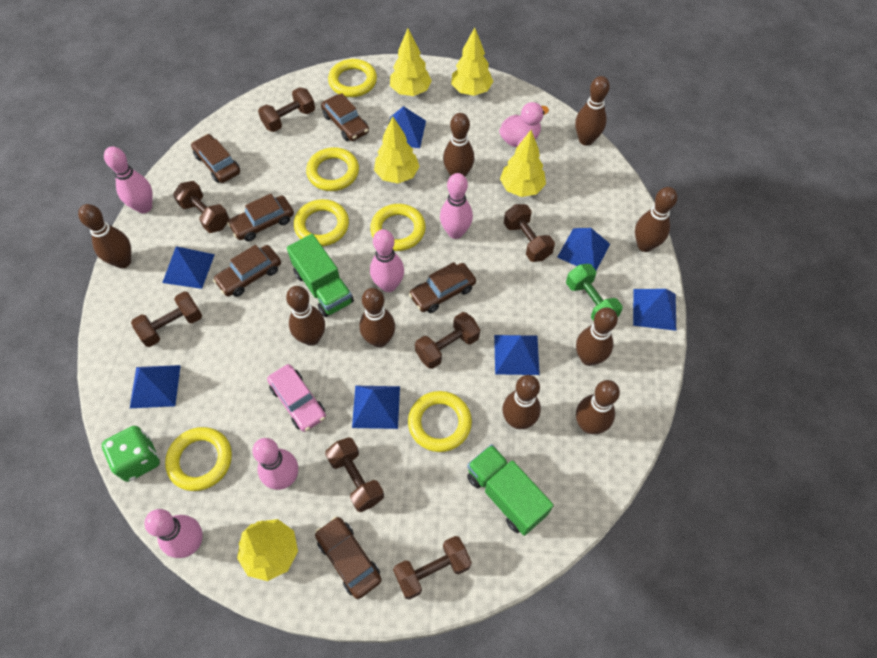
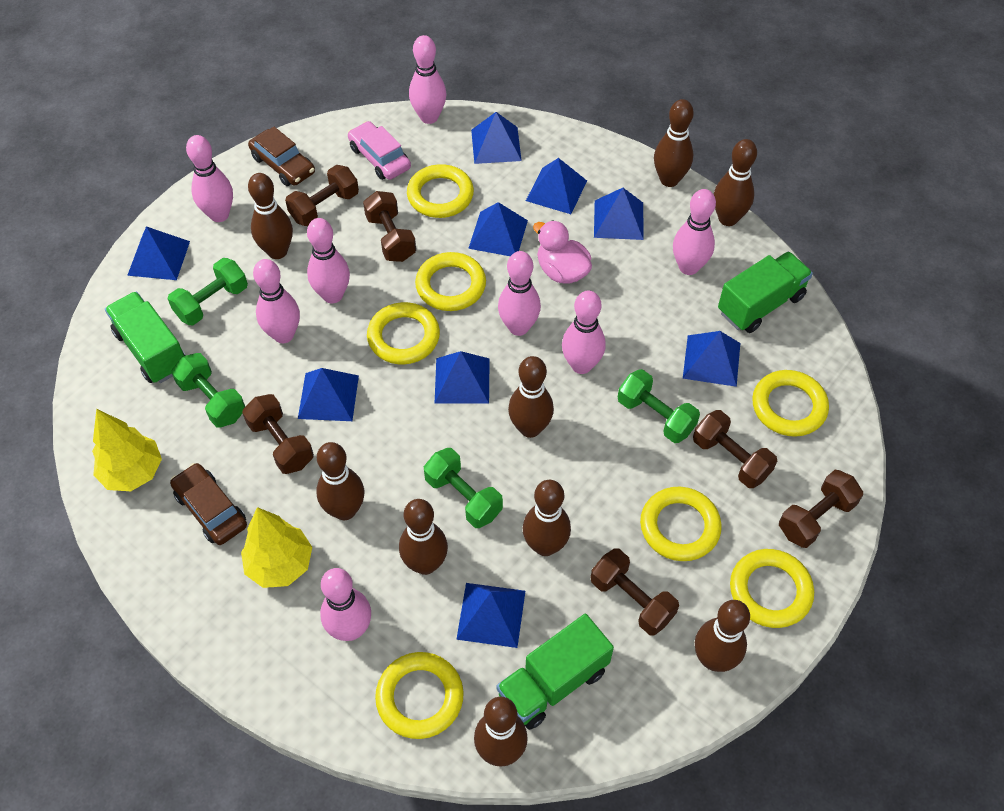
blue pyramid: 7 -> 9
brown car: 6 -> 2
brown dumbbell: 7 -> 6
green dice: 1 -> 0
green dumbbell: 1 -> 4
green truck: 2 -> 3
pink bowling pin: 5 -> 8
yellow ring: 6 -> 7
yellow tree: 5 -> 2

